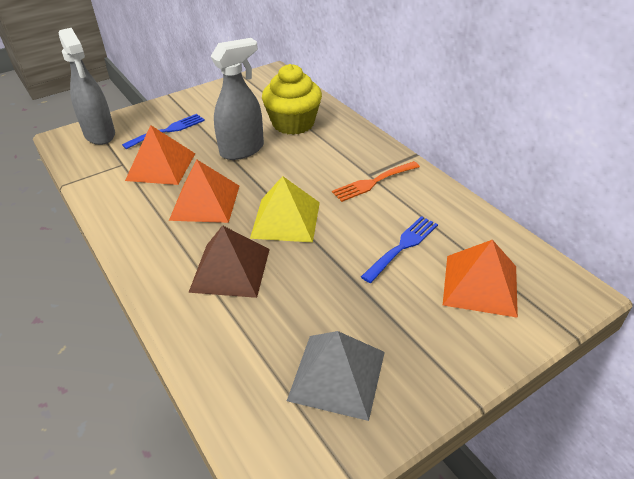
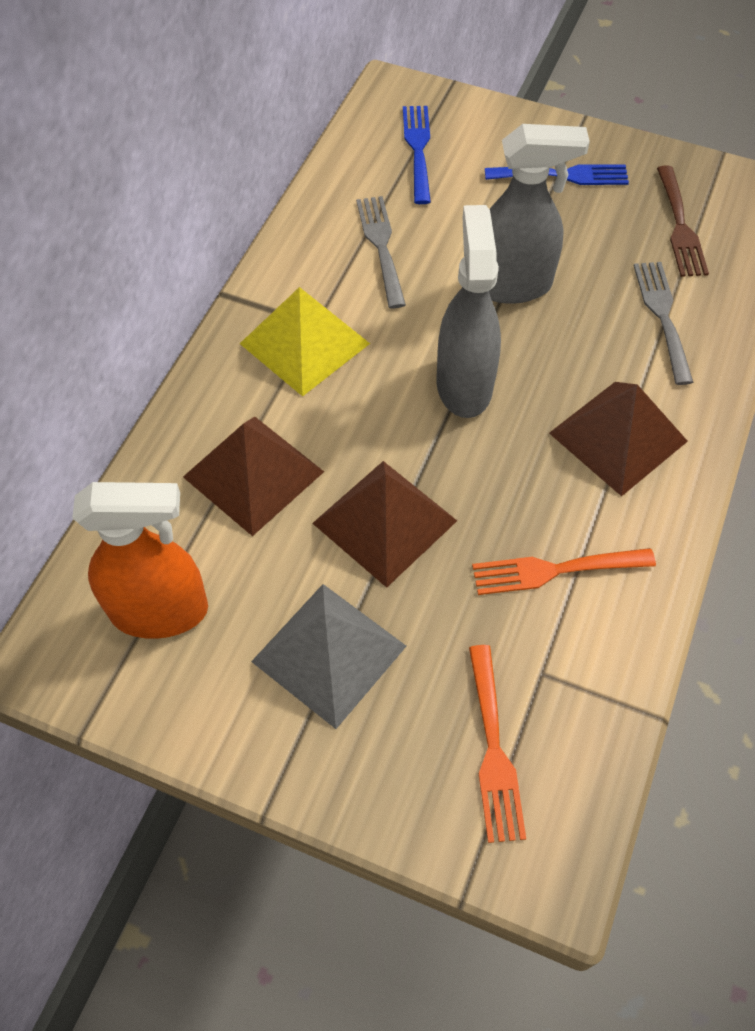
brown fork: 0 -> 1
brown pyramid: 1 -> 3
grey fork: 0 -> 2
orange fork: 1 -> 2
orange pyramid: 3 -> 0
orange spray bottle: 0 -> 1
yellow cupcake: 1 -> 0

